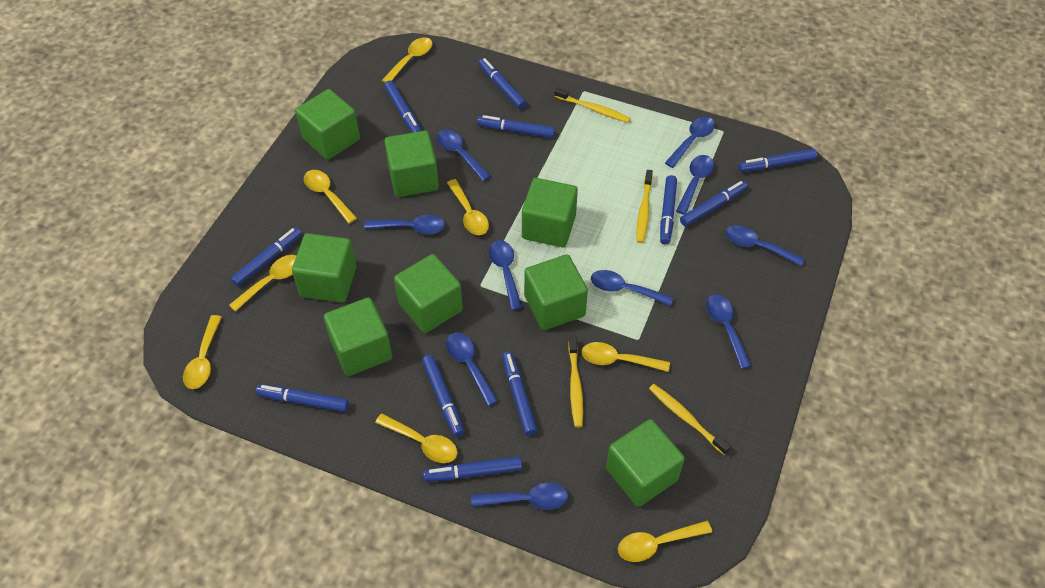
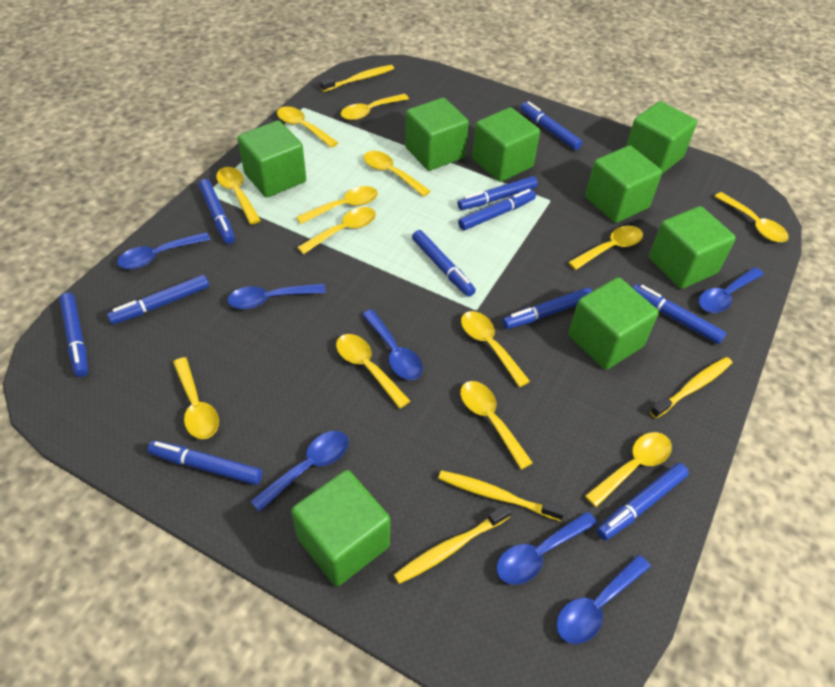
blue spoon: 10 -> 7
yellow spoon: 8 -> 13

